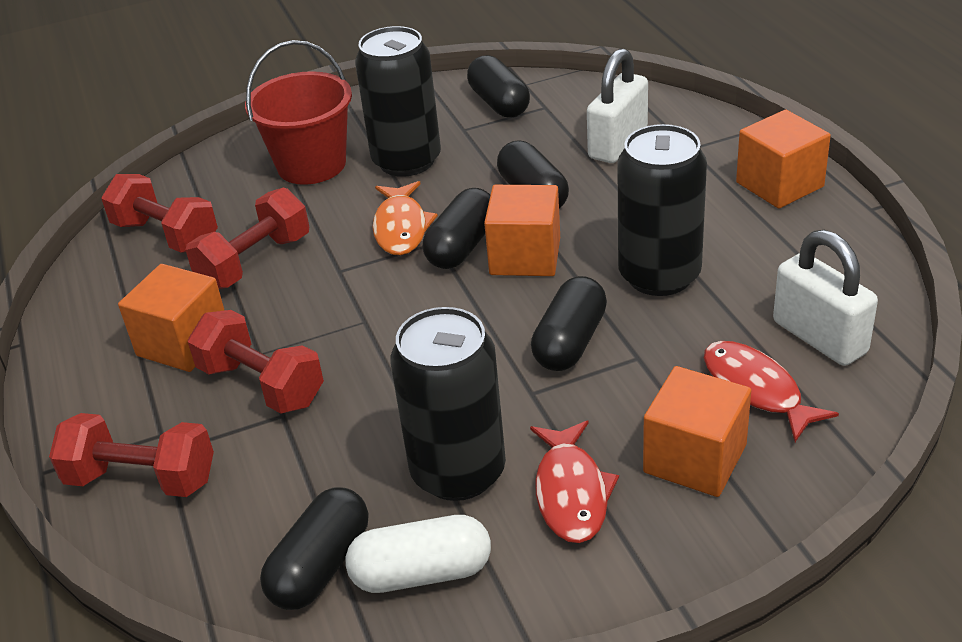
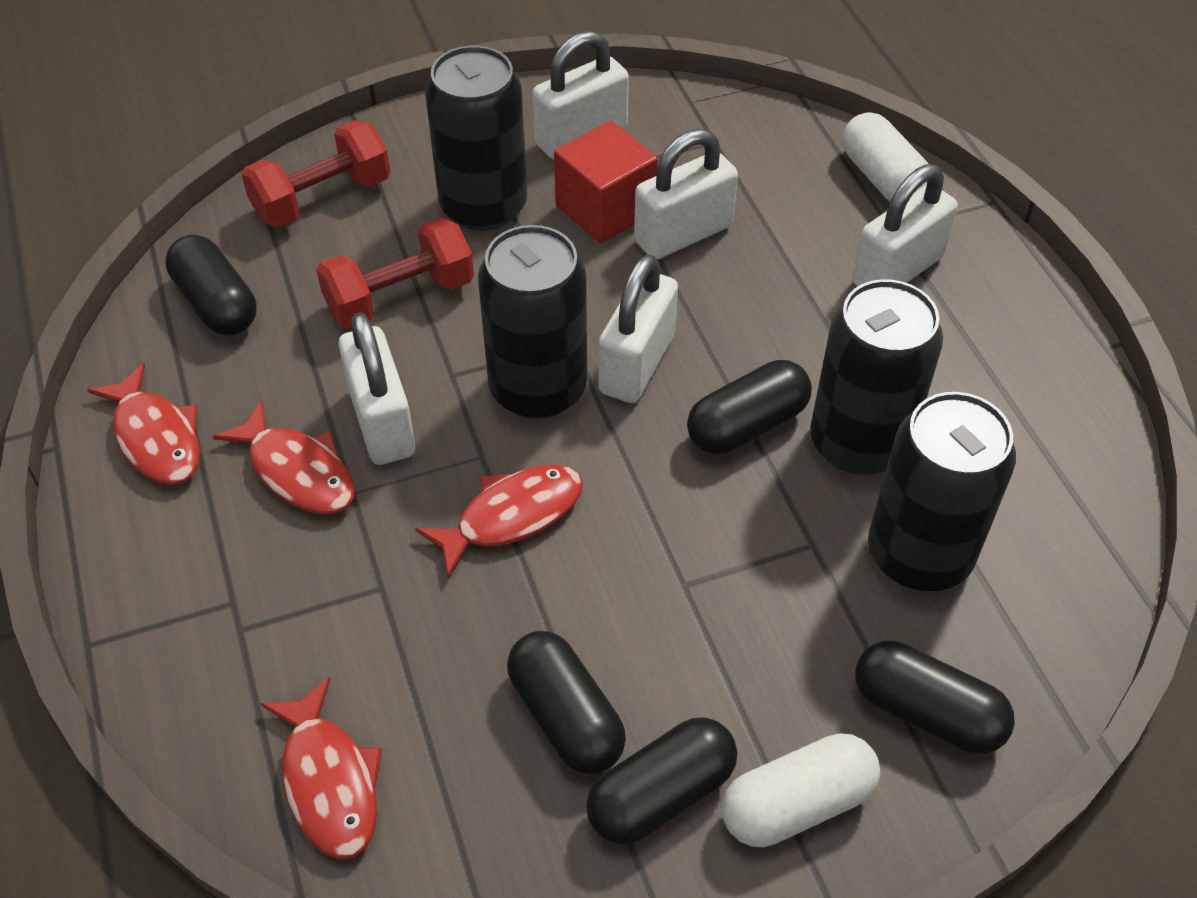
black can: 3 -> 4
orange cube: 4 -> 0
orange fish: 1 -> 0
red bucket: 1 -> 0
red cube: 0 -> 1
red dumbbell: 4 -> 2
red fish: 2 -> 4
white capsule: 1 -> 2
white padlock: 2 -> 5

